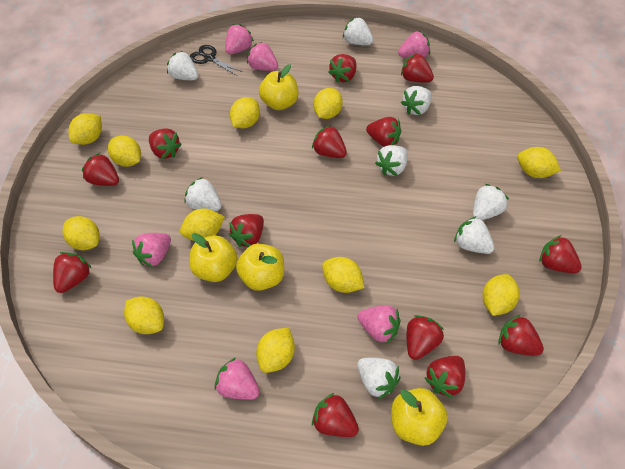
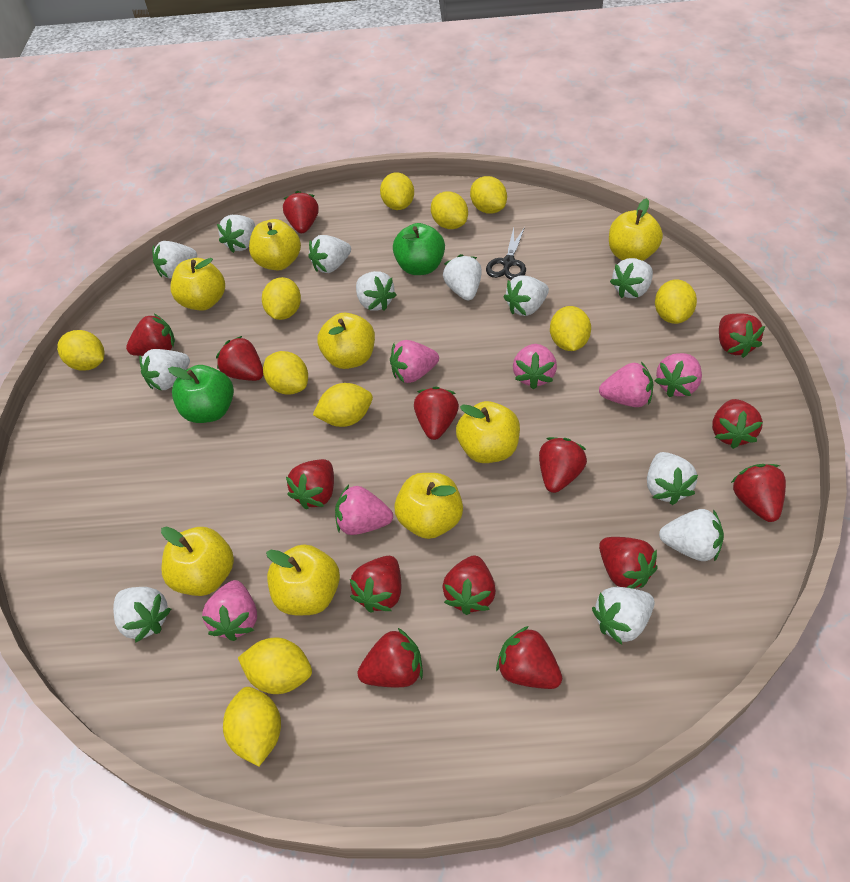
green apple: 0 -> 2
red strawberry: 13 -> 14
white strawberry: 8 -> 12
yellow apple: 4 -> 8

